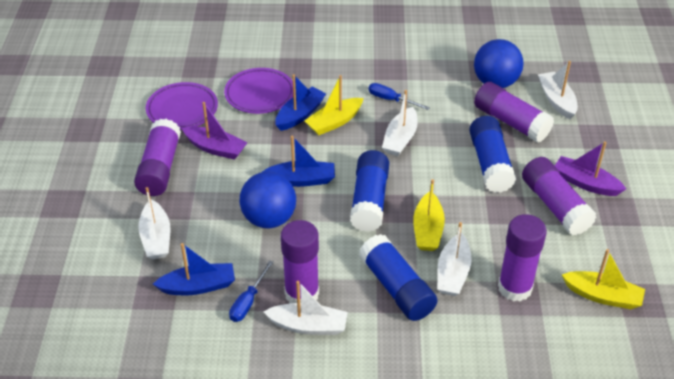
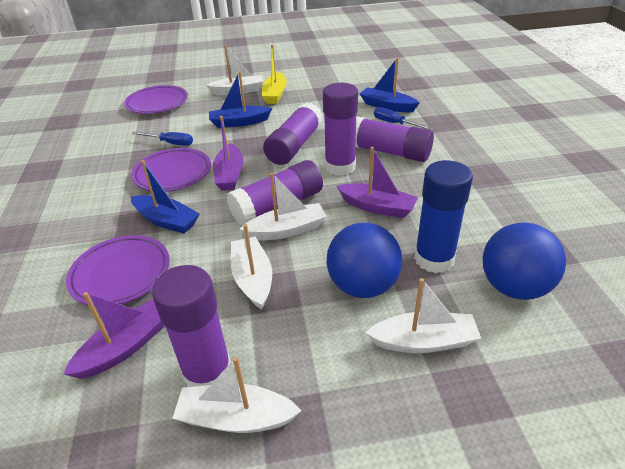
blue glue stick: 3 -> 1
purple boat: 2 -> 3
purple plate: 2 -> 3
yellow boat: 3 -> 1

